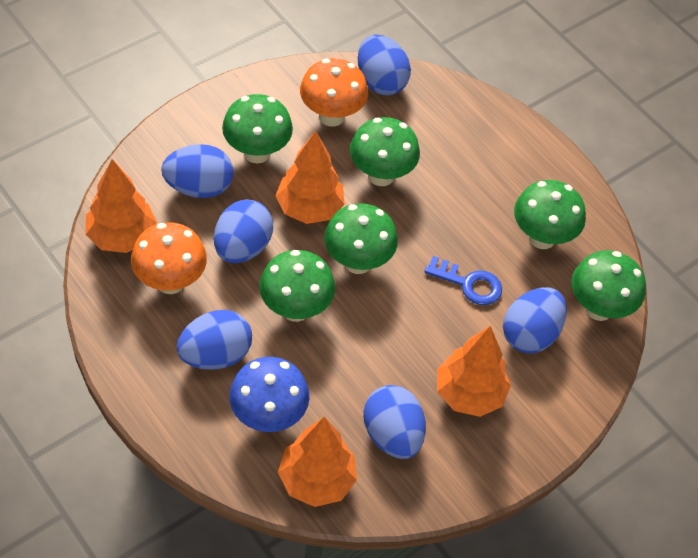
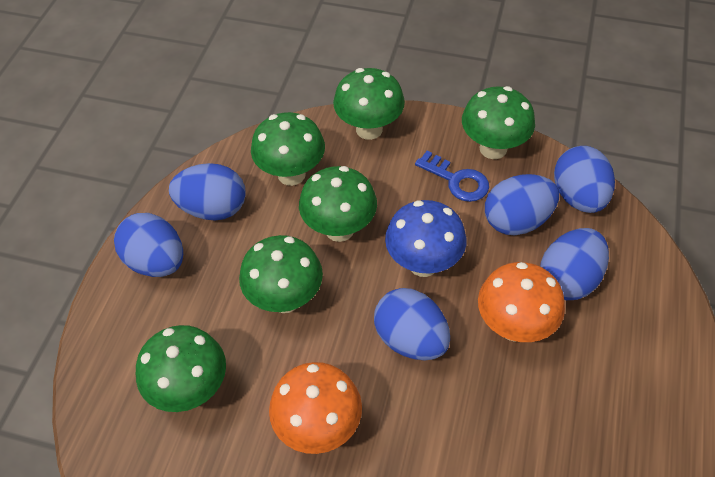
orange tree: 4 -> 0

